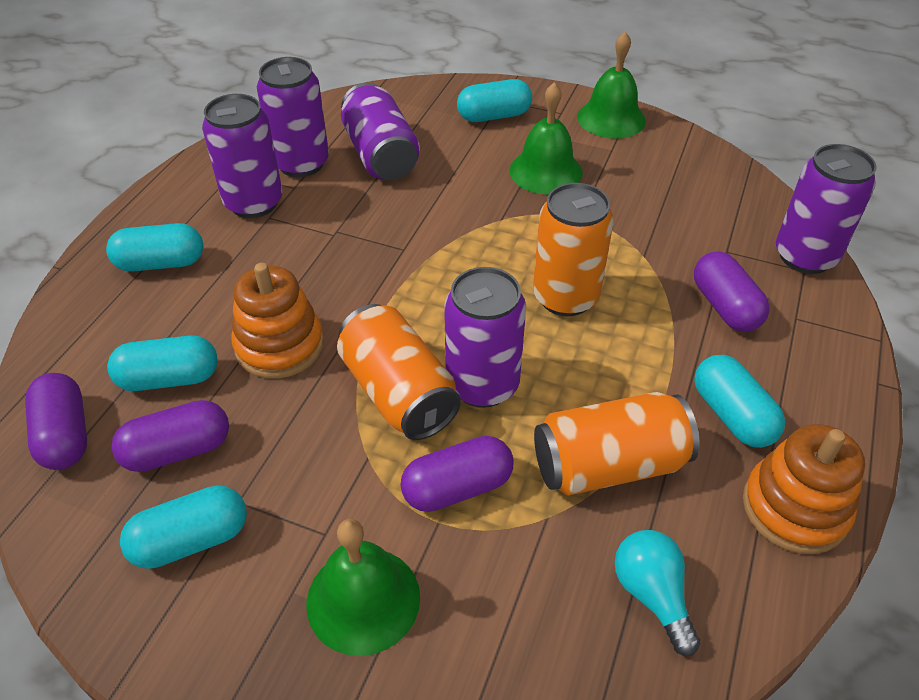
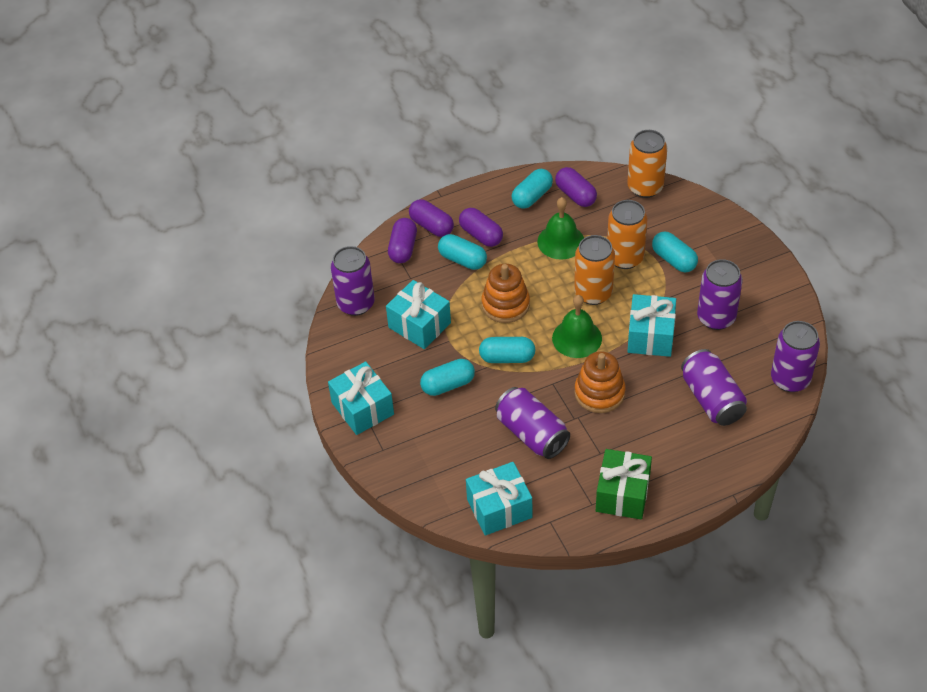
green bell: 3 -> 2
green gift: 0 -> 1
turquoise gift: 0 -> 4
turquoise light bulb: 1 -> 0

